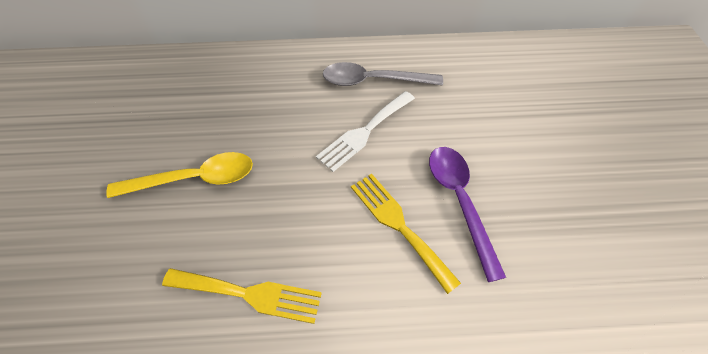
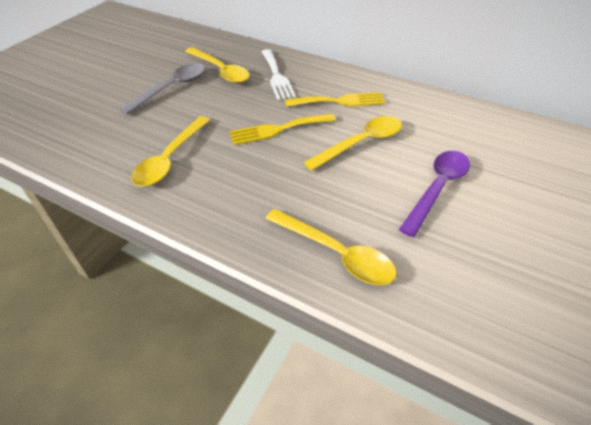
yellow spoon: 1 -> 4

